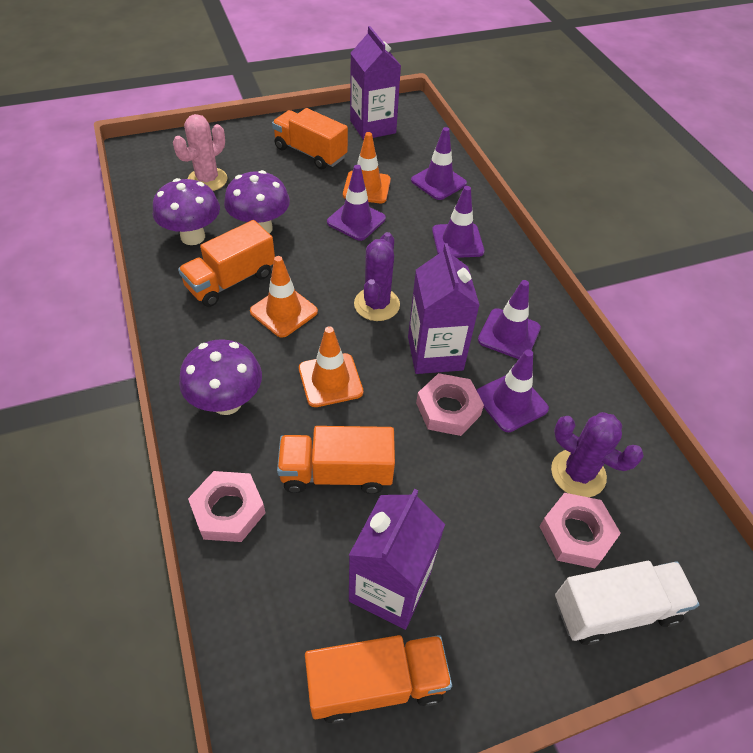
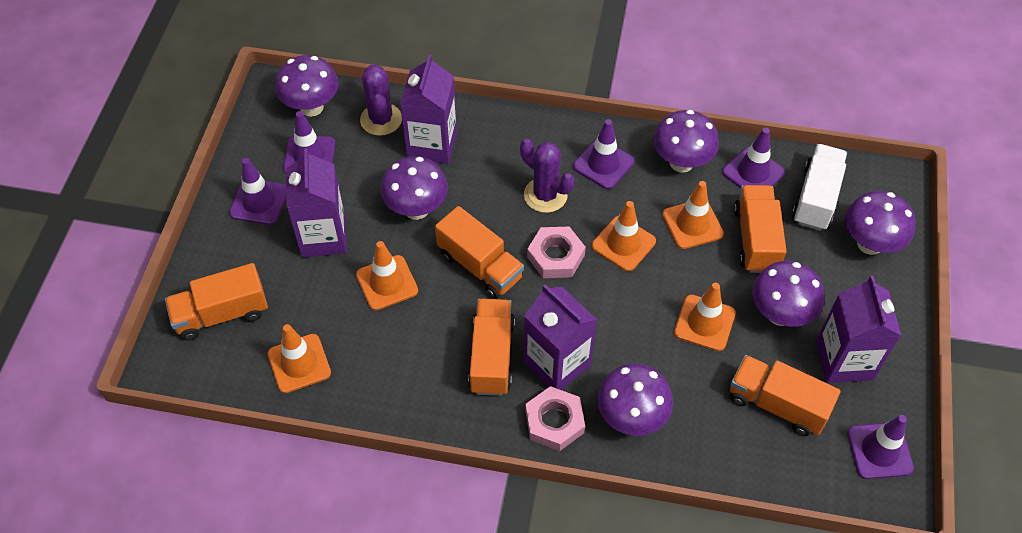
orange traffic cone: 3 -> 5
orange truck: 4 -> 5
pink cactus: 1 -> 0
pink nut: 3 -> 2
purple carton: 3 -> 4
purple mushroom: 3 -> 6

